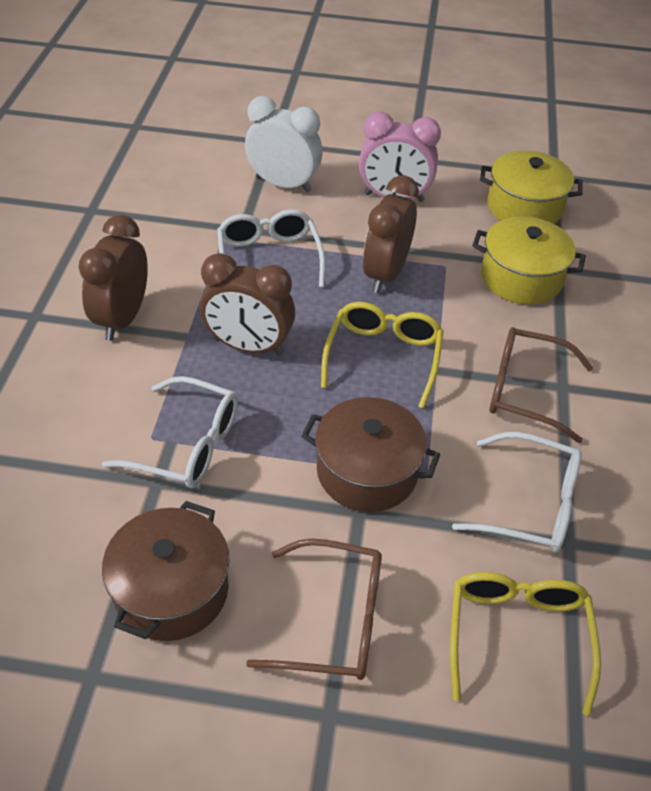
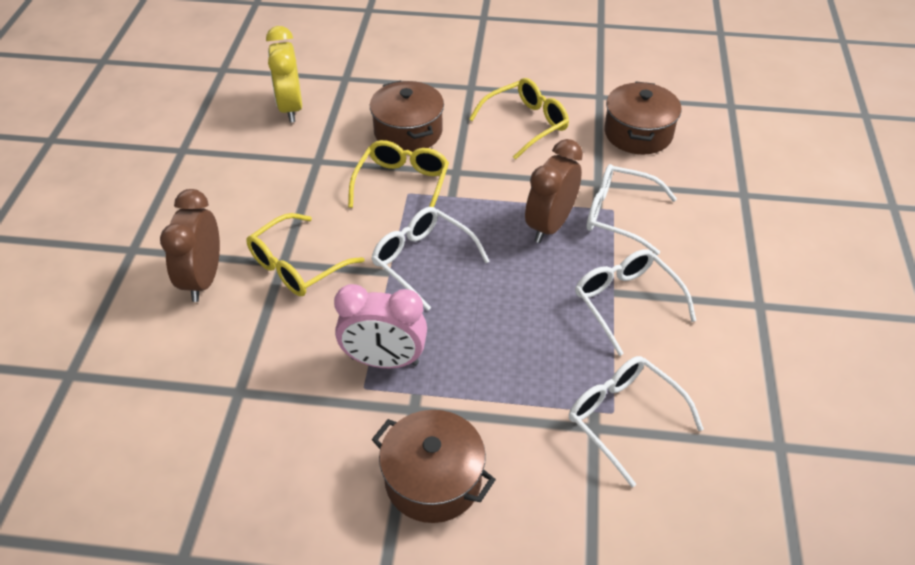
brown clock: 3 -> 2
brown glasses: 2 -> 0
brown pot: 2 -> 3
white clock: 1 -> 0
white glasses: 3 -> 4
yellow clock: 0 -> 1
yellow glasses: 2 -> 3
yellow pot: 2 -> 0

